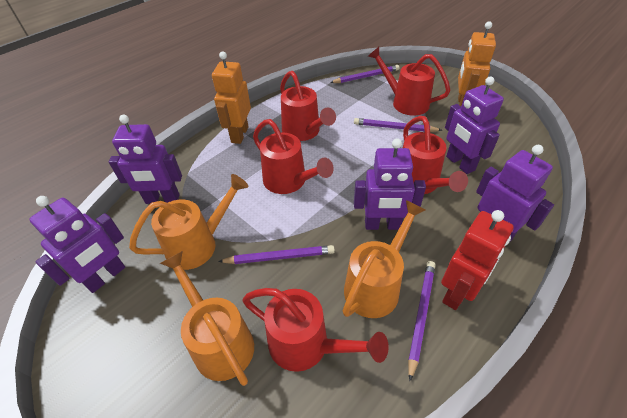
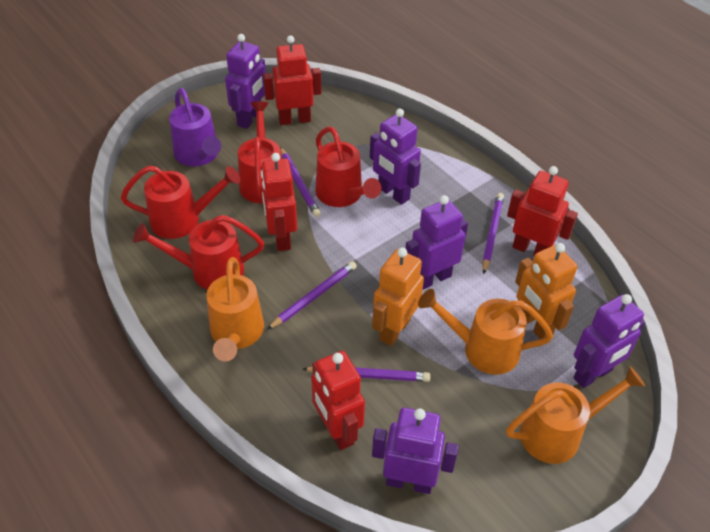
purple watering can: 0 -> 1
red robot: 1 -> 4
red watering can: 5 -> 4

